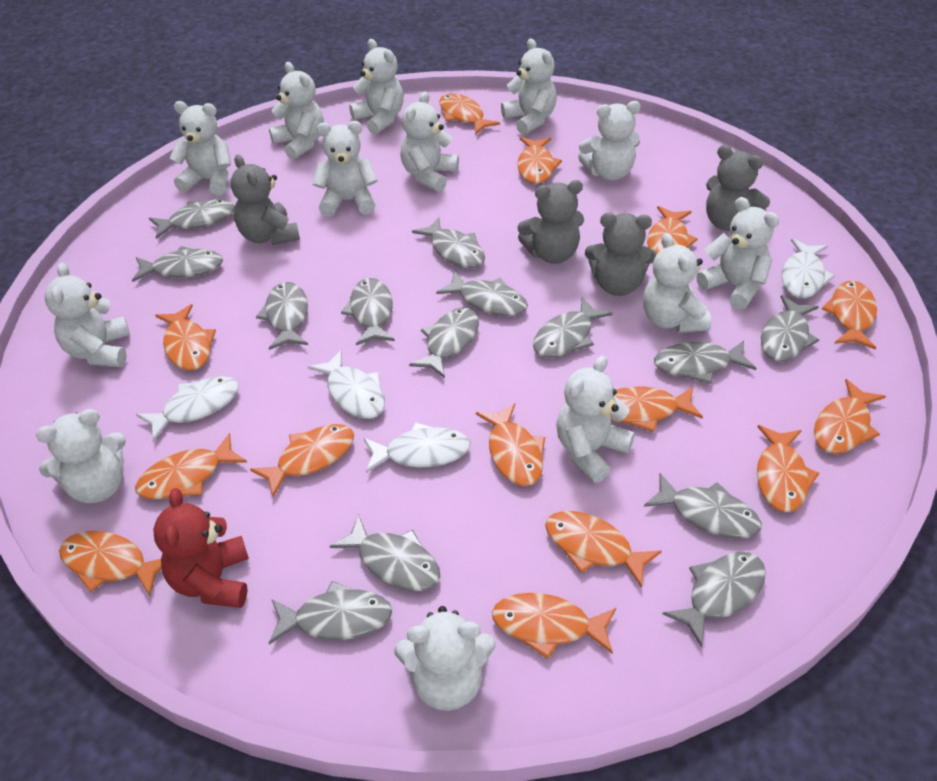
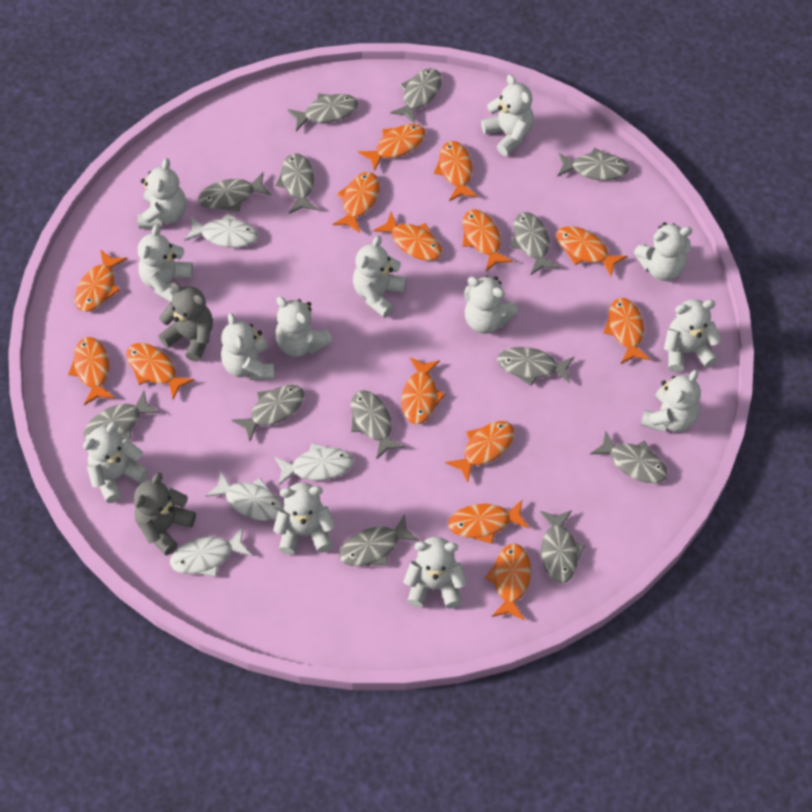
grey fish: 14 -> 13
grey teddy bear: 4 -> 2
red teddy bear: 1 -> 0

